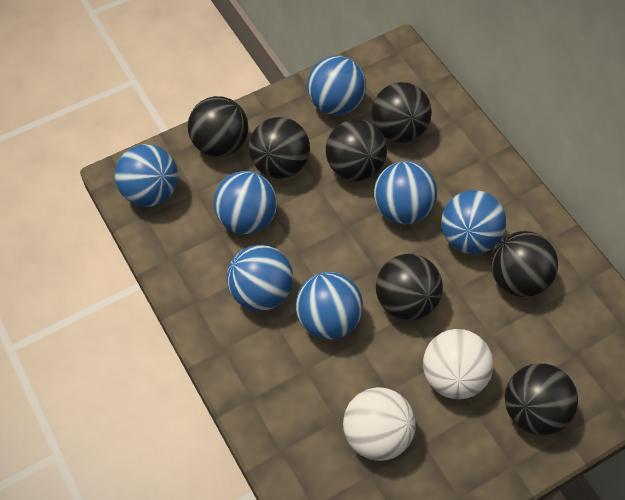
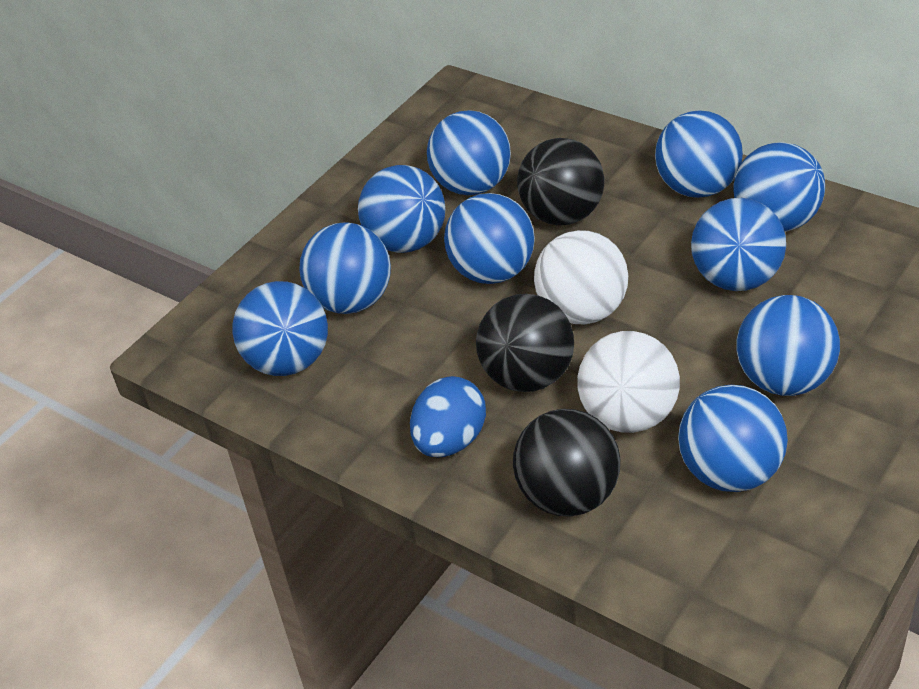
black ball: 7 -> 3
blue ball: 7 -> 10
blue egg: 0 -> 1

